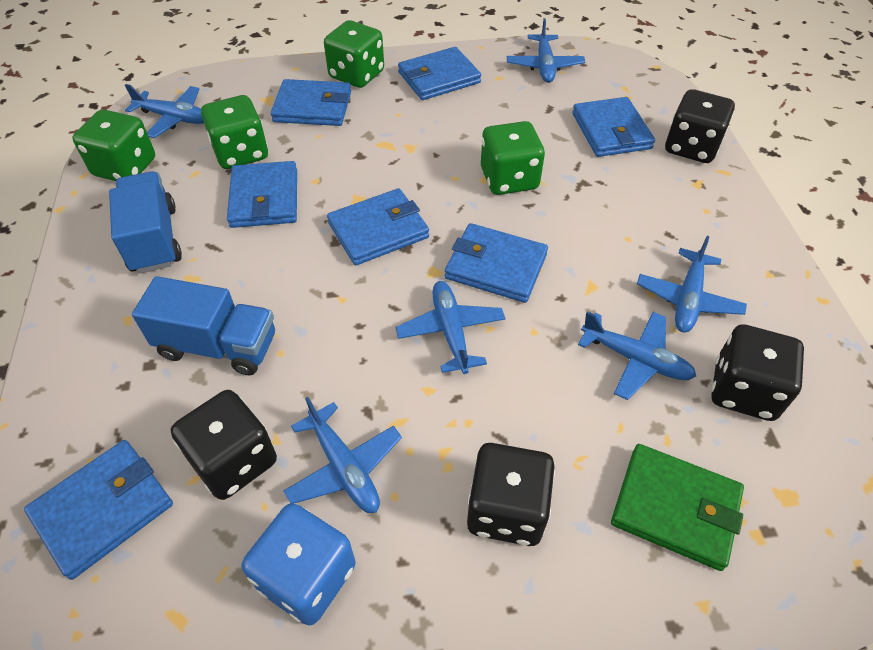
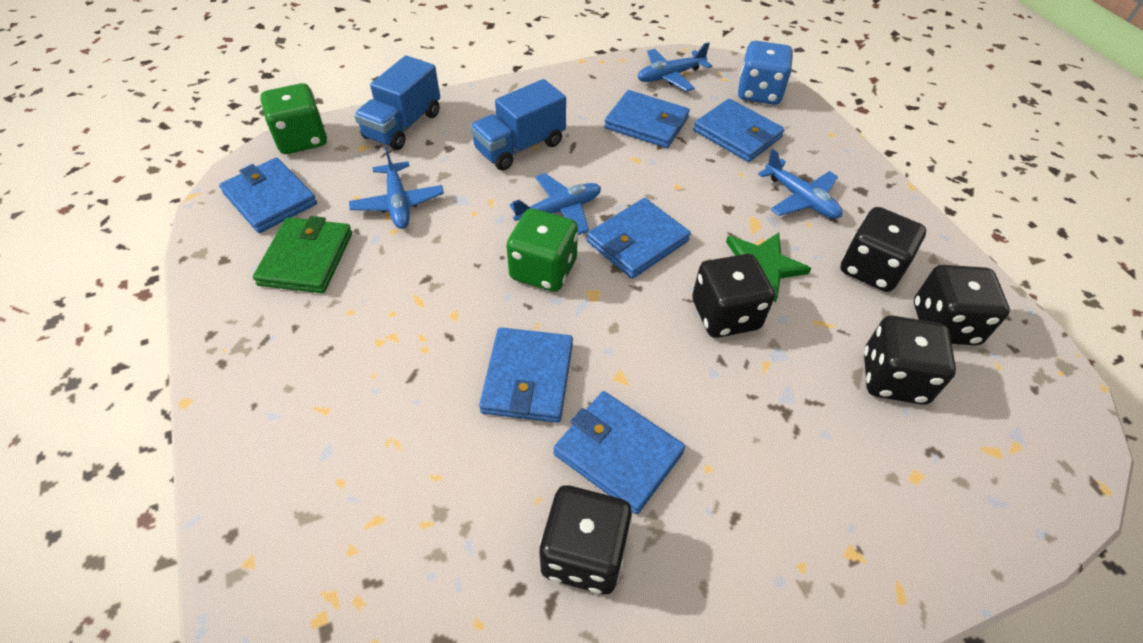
black dice: 4 -> 5
blue plane: 6 -> 4
blue wallet: 7 -> 6
green dice: 4 -> 2
green star: 0 -> 1

